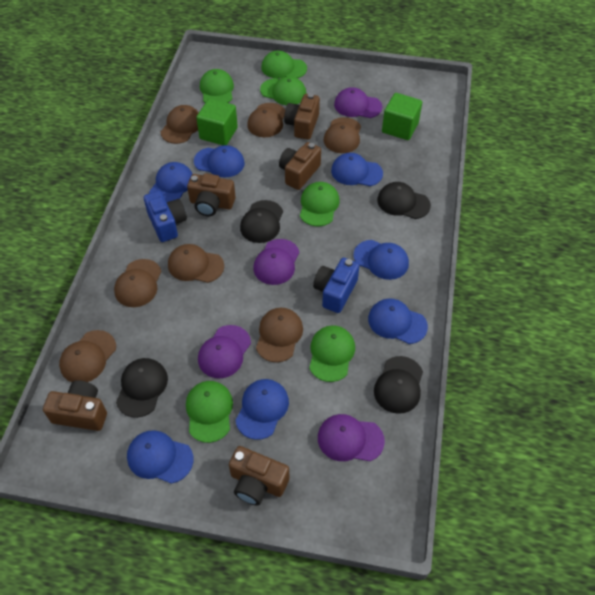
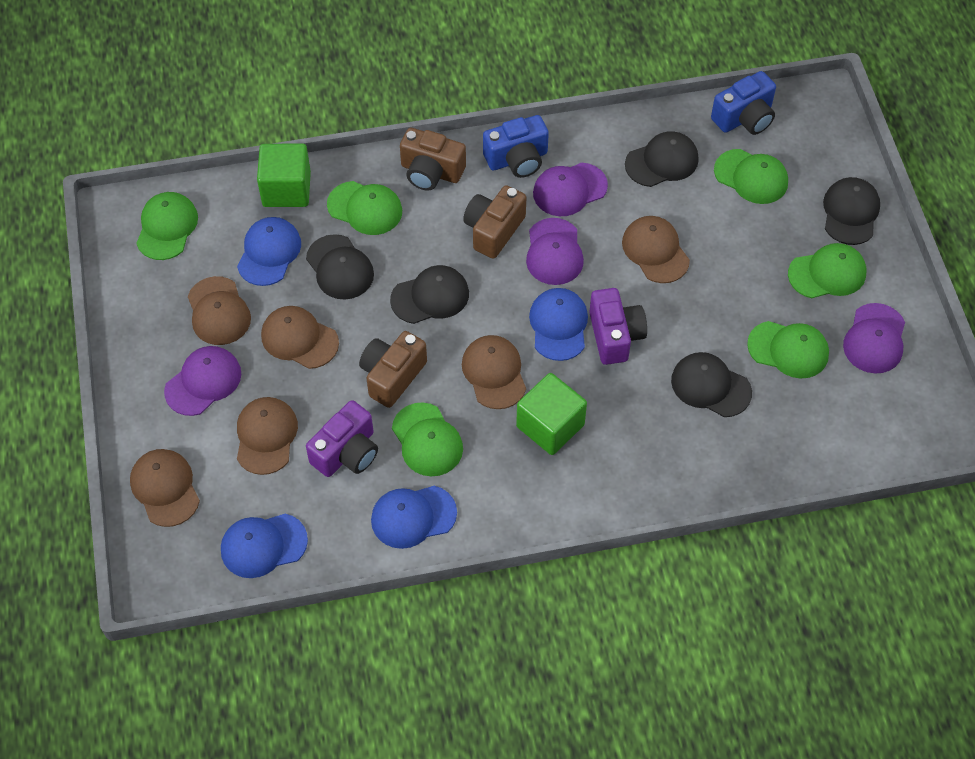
black cap: 4 -> 5
blue cap: 7 -> 4
brown camera: 5 -> 3
brown cap: 7 -> 6
purple camera: 0 -> 2

